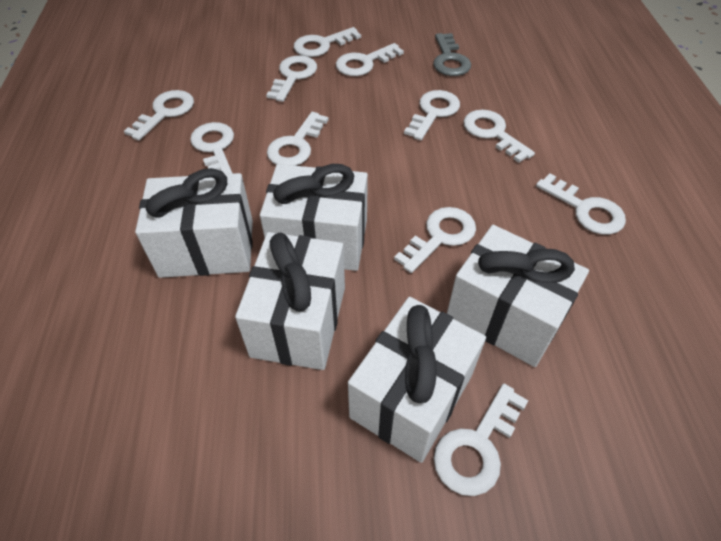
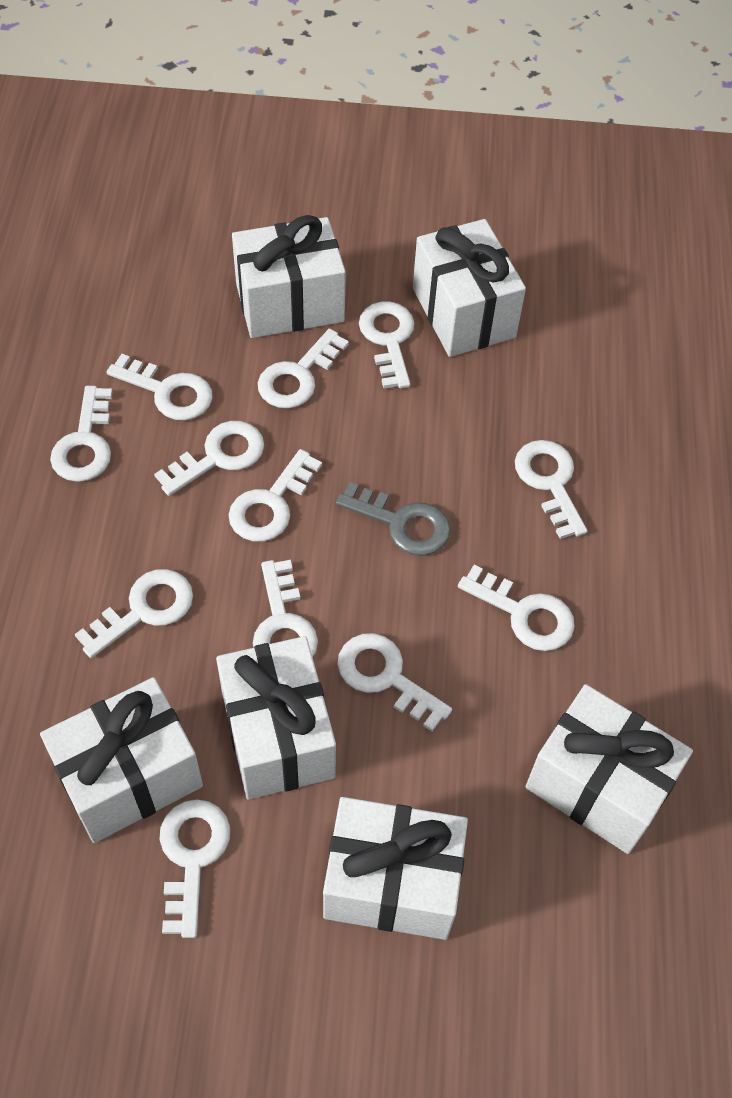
white gift: 5 -> 6
white key: 11 -> 12

